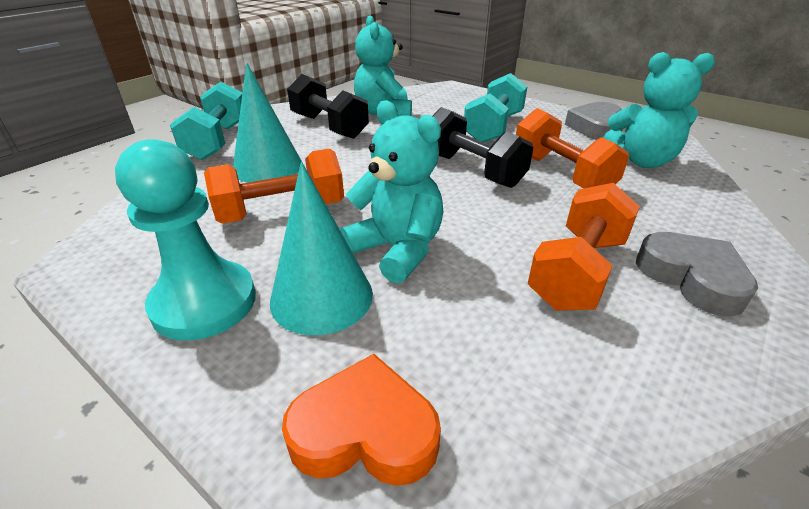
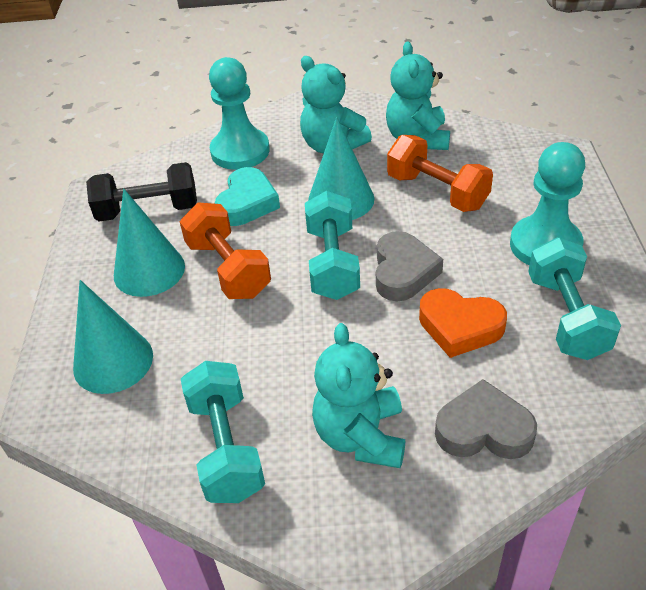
black dumbbell: 2 -> 1
orange dumbbell: 3 -> 2
turquoise cone: 2 -> 3
turquoise dumbbell: 2 -> 3
turquoise heart: 0 -> 1
turquoise pawn: 1 -> 2

